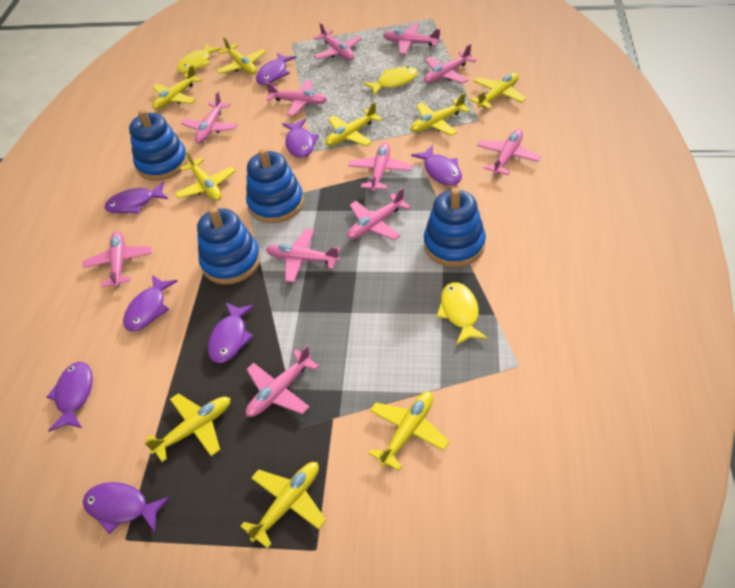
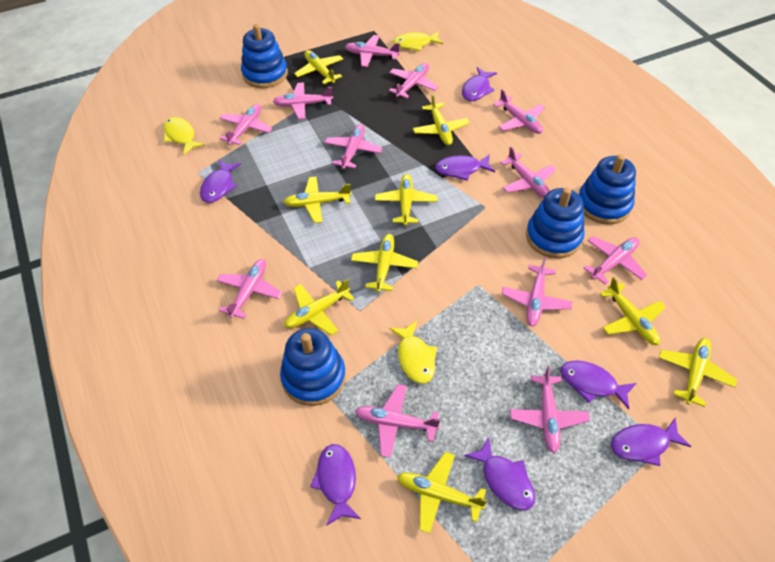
pink plane: 11 -> 12
purple fish: 8 -> 7

